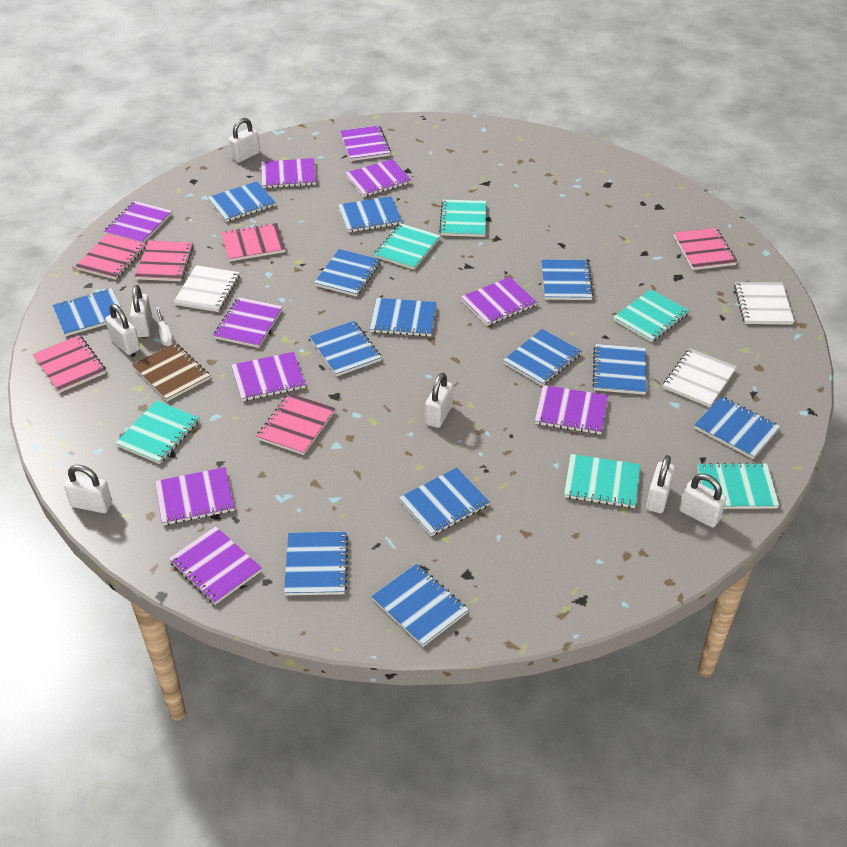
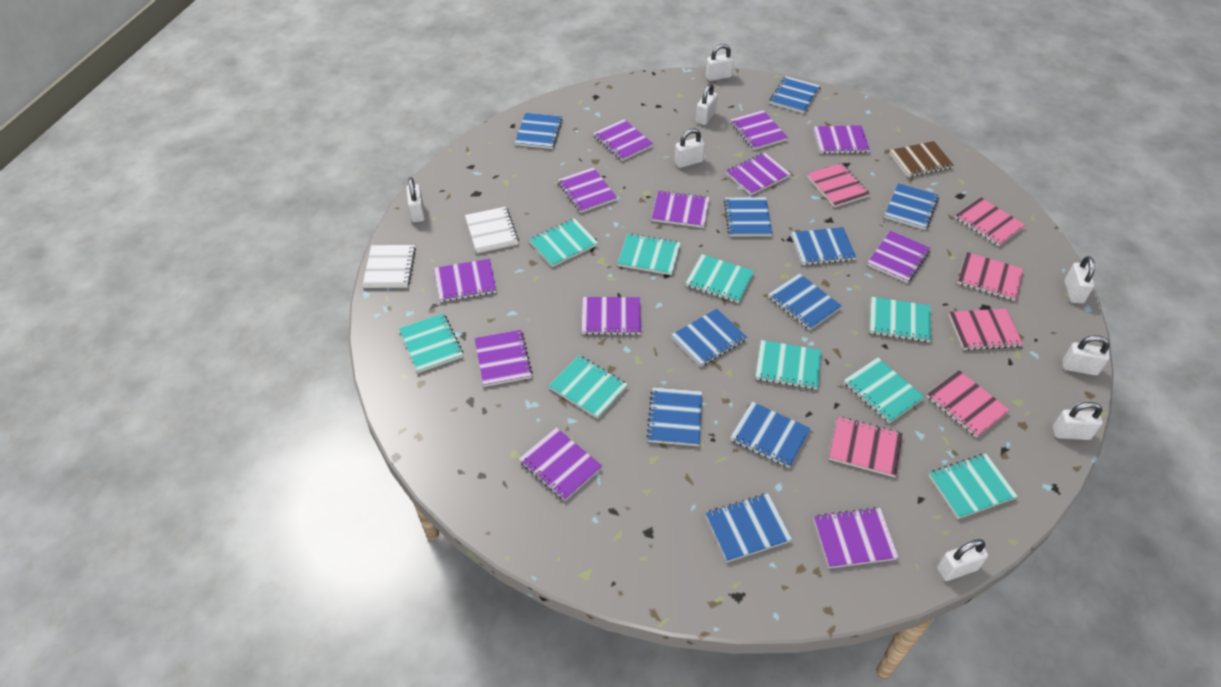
blue notebook: 13 -> 10
purple notebook: 10 -> 12
turquoise notebook: 6 -> 9
white notebook: 3 -> 2
white padlock: 7 -> 8
white screwdriver: 1 -> 0

